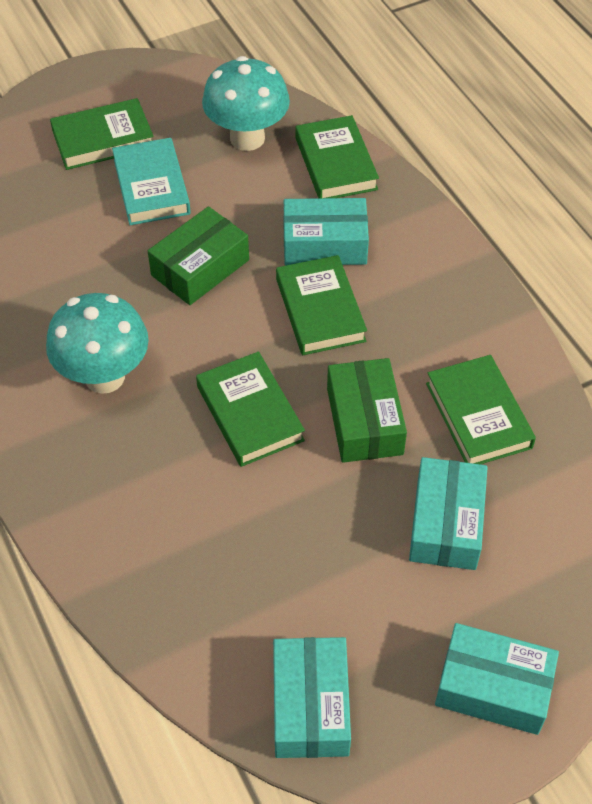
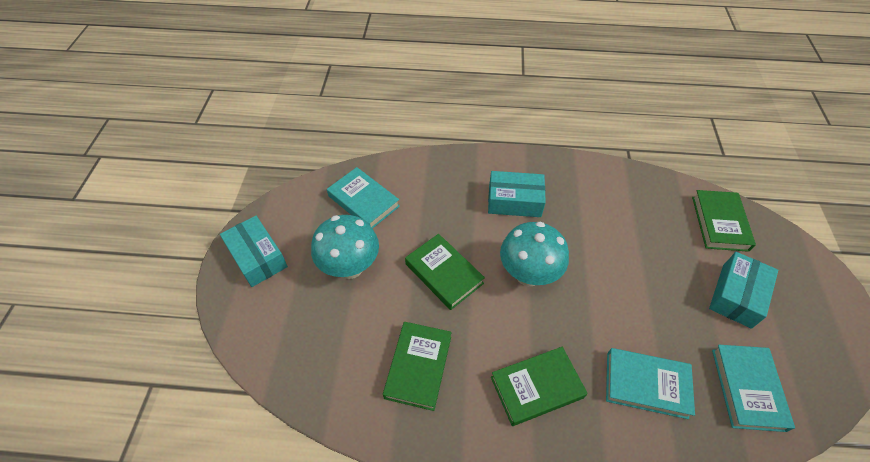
green book: 5 -> 4
green box: 2 -> 0
turquoise book: 1 -> 3
turquoise box: 4 -> 3

